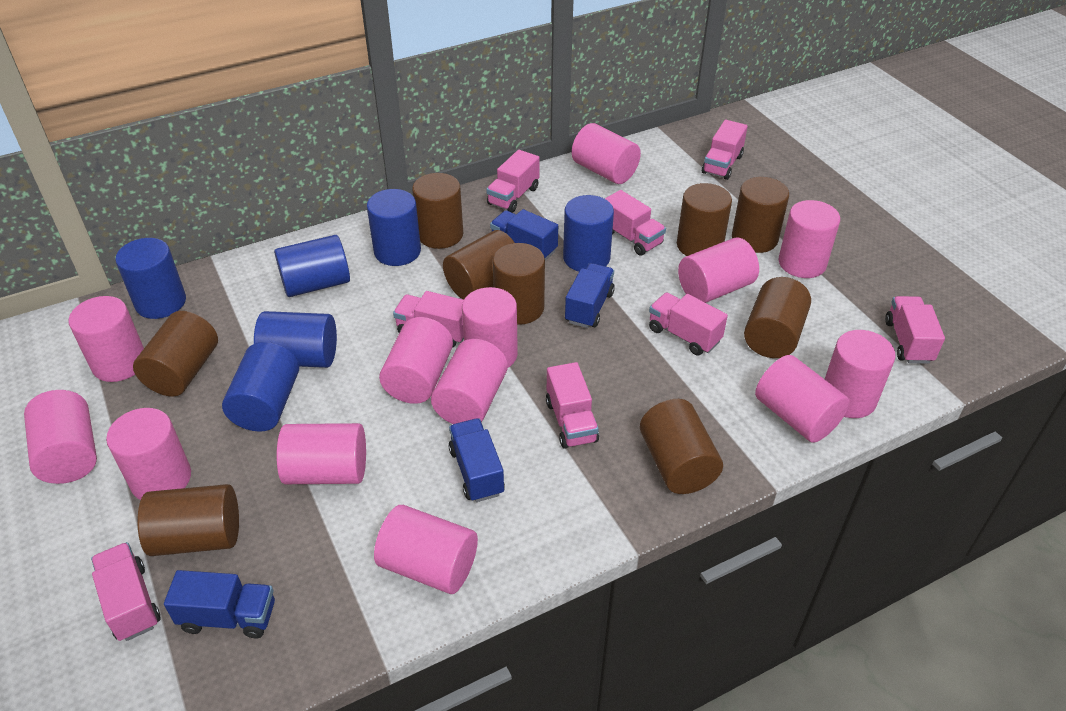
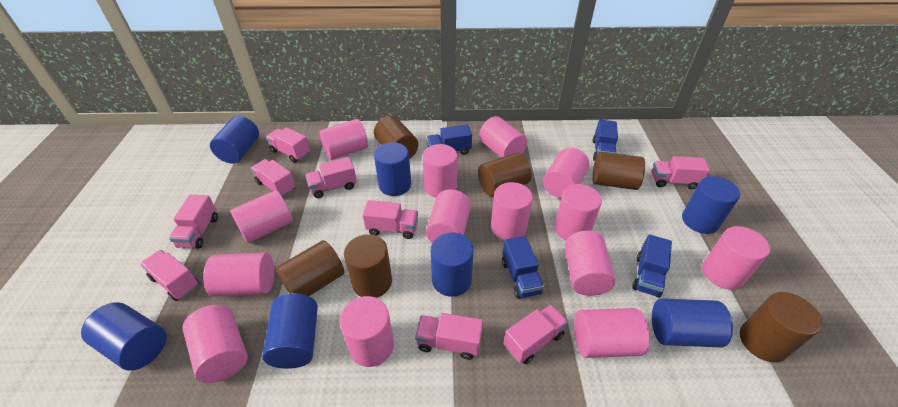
blue cylinder: 6 -> 7
brown cylinder: 9 -> 6
pink cylinder: 13 -> 14
pink truck: 8 -> 9

